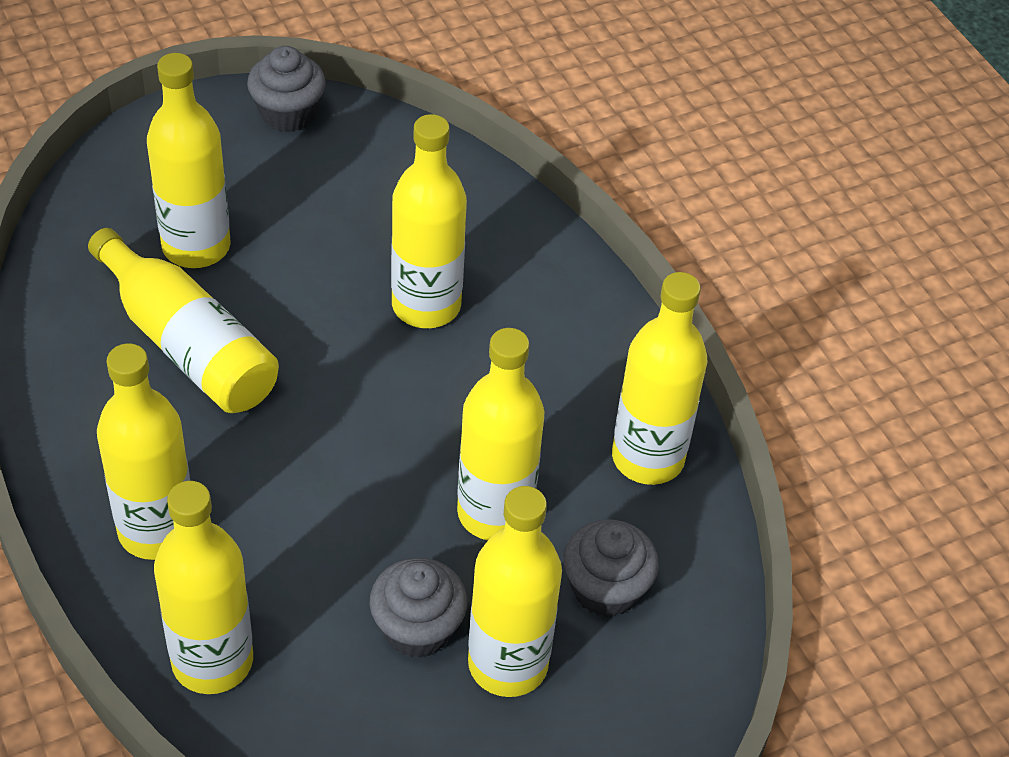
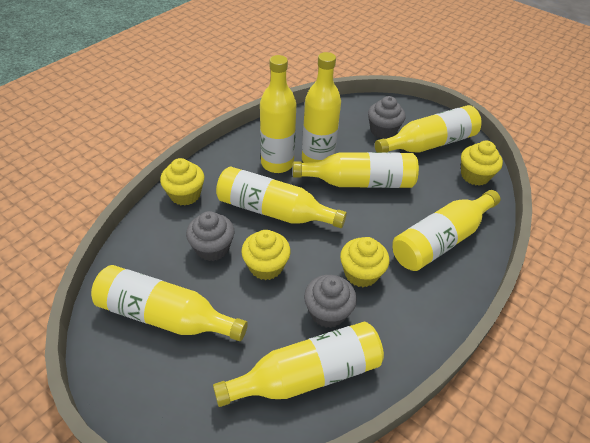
yellow cupcake: 0 -> 4

